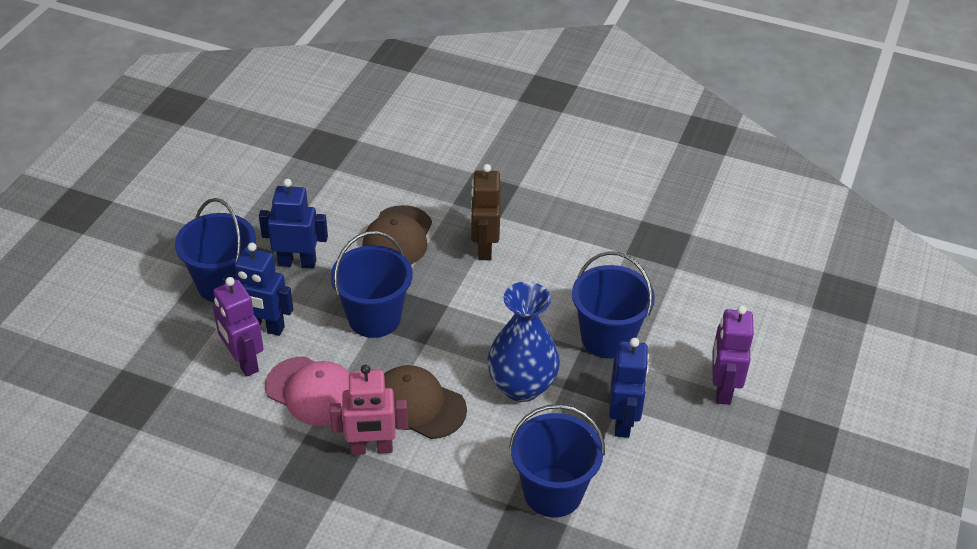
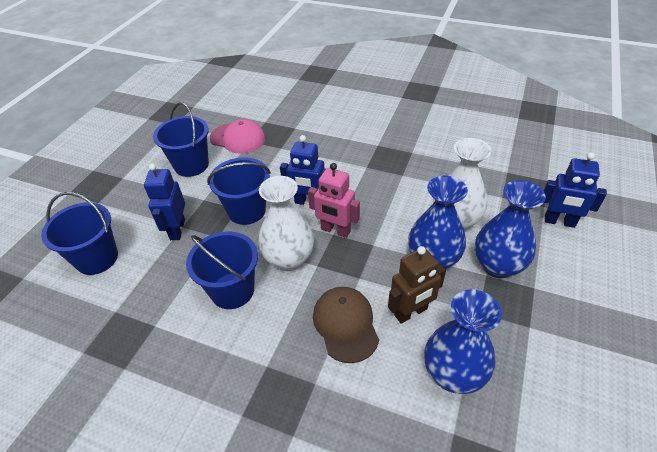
blue vase: 1 -> 3
brown cap: 2 -> 1
purple robot: 2 -> 0
white vase: 0 -> 2

